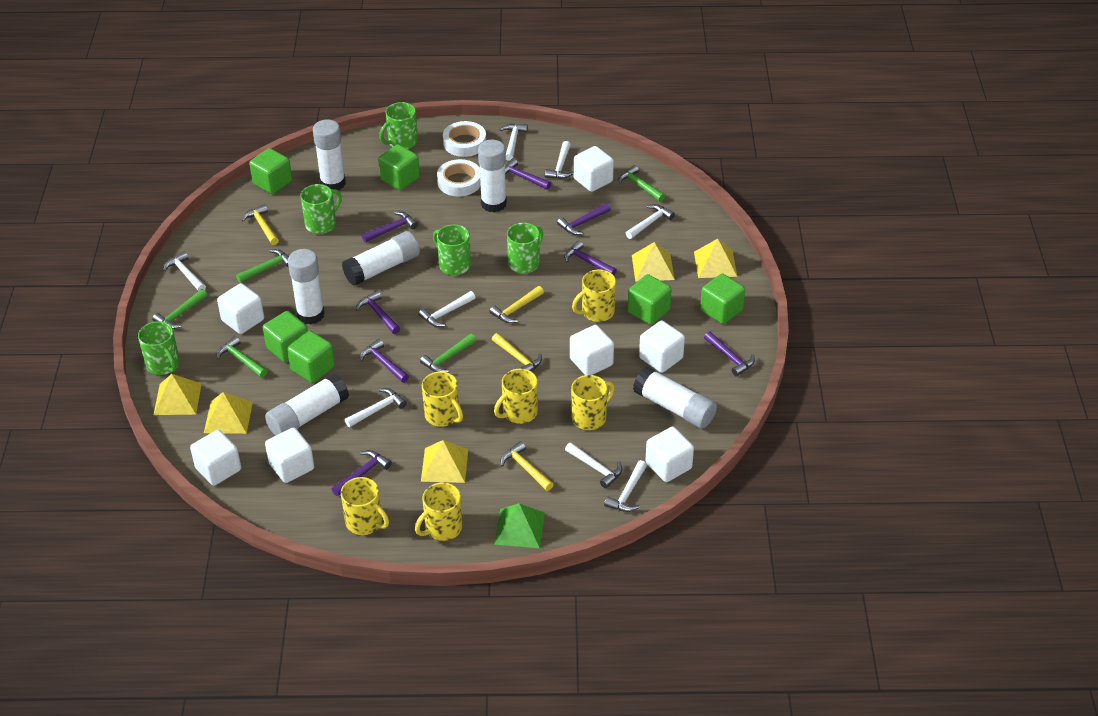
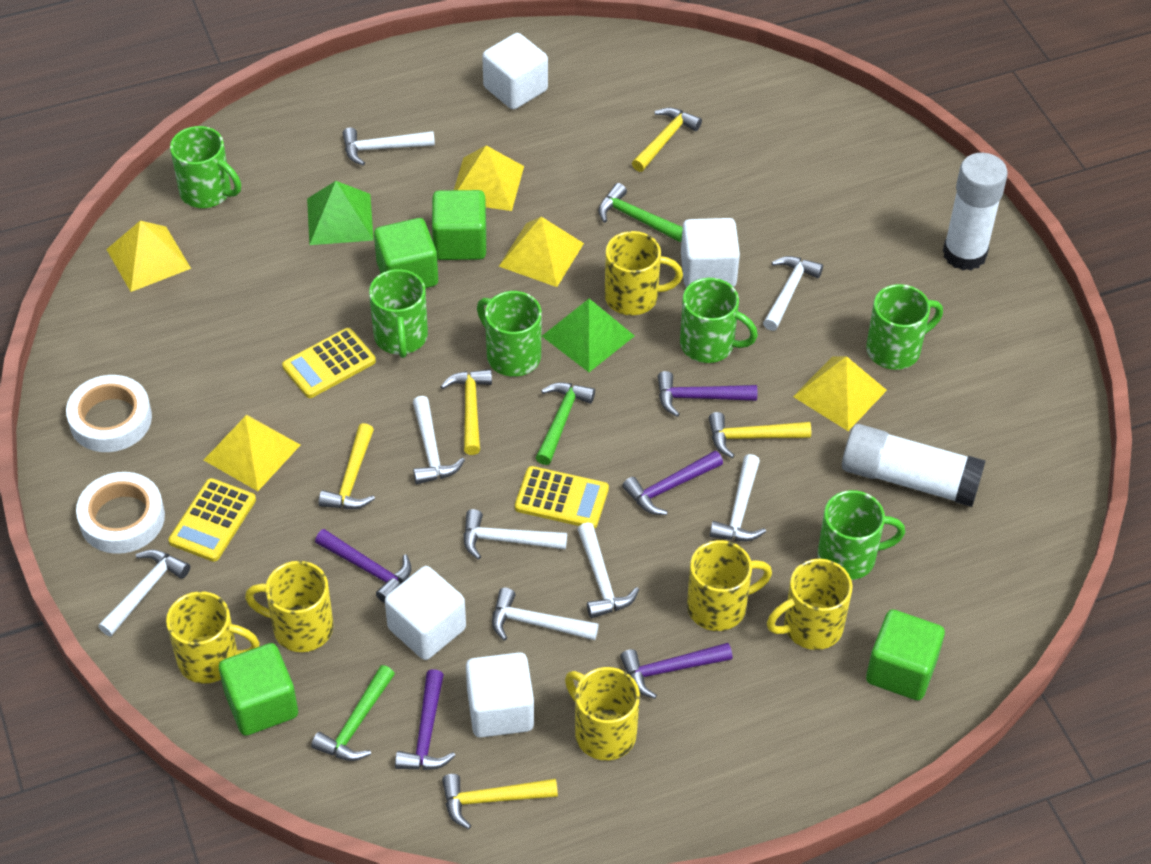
green cube: 6 -> 4
green hammer: 5 -> 3
green mug: 5 -> 6
green pyramid: 1 -> 2
purple hammer: 8 -> 5
white cube: 7 -> 4
white glue stick: 6 -> 2
yellow calculator: 0 -> 3
yellow hammer: 4 -> 5

